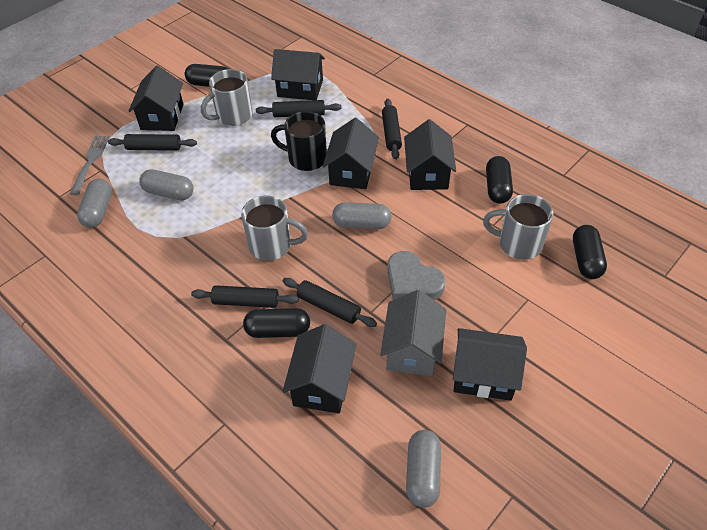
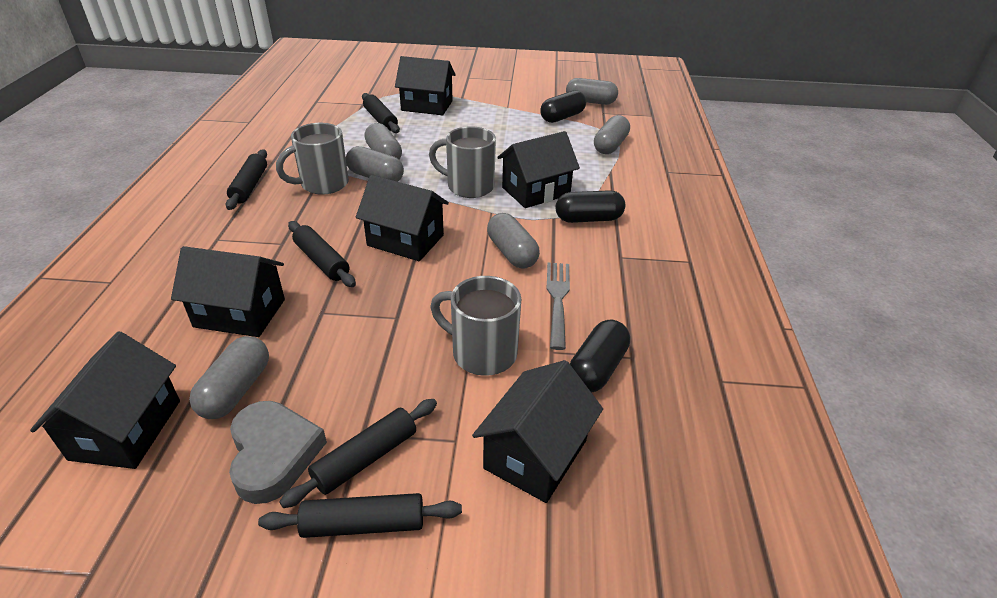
black capsule: 4 -> 3
black mug: 1 -> 0
grey capsule: 4 -> 6
grey house: 1 -> 0

